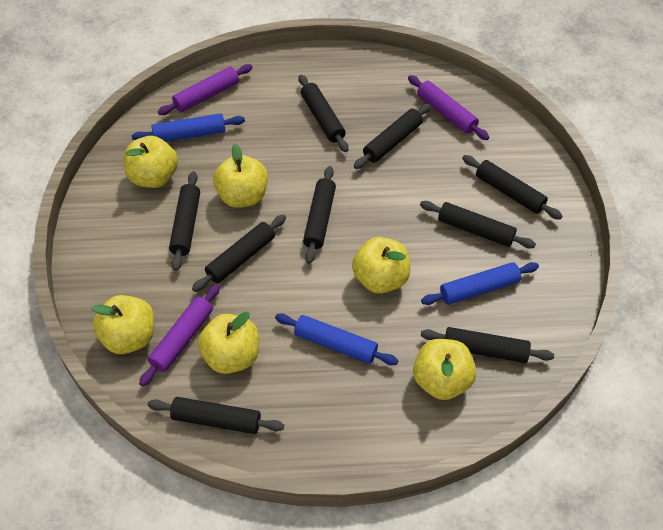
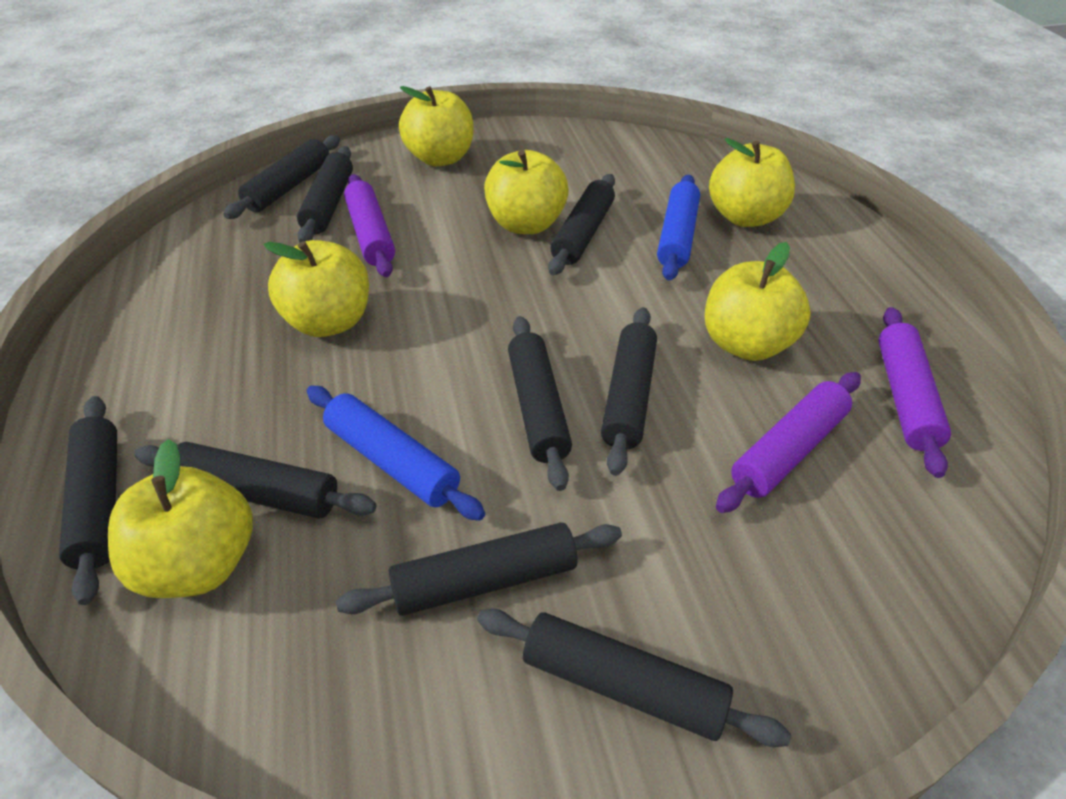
blue rolling pin: 3 -> 2

